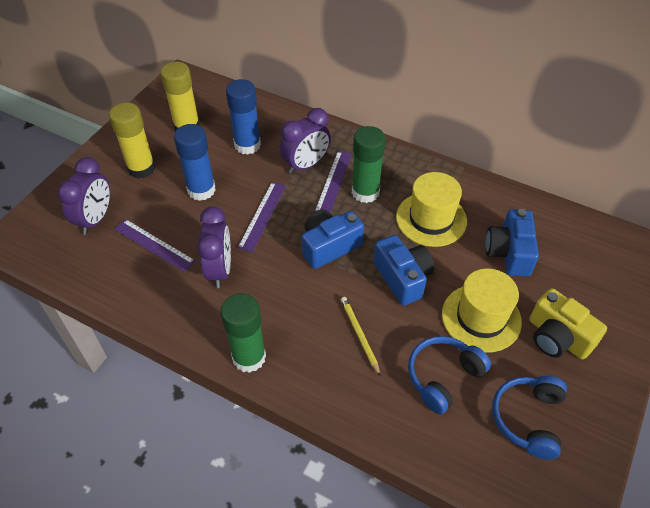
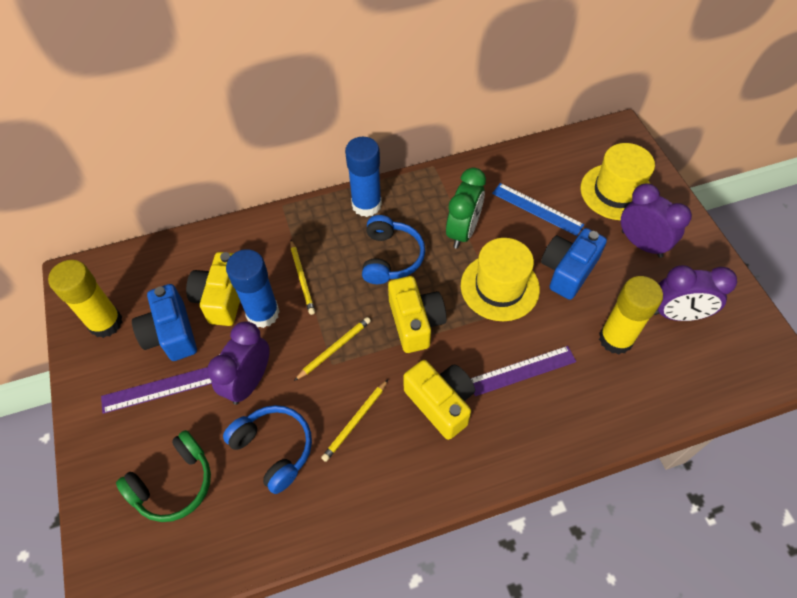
blue camera: 3 -> 2
blue ruler: 0 -> 1
green clock: 0 -> 1
green glue stick: 2 -> 0
green headphones: 0 -> 1
purple ruler: 3 -> 2
yellow camera: 1 -> 3
yellow pencil: 1 -> 3

